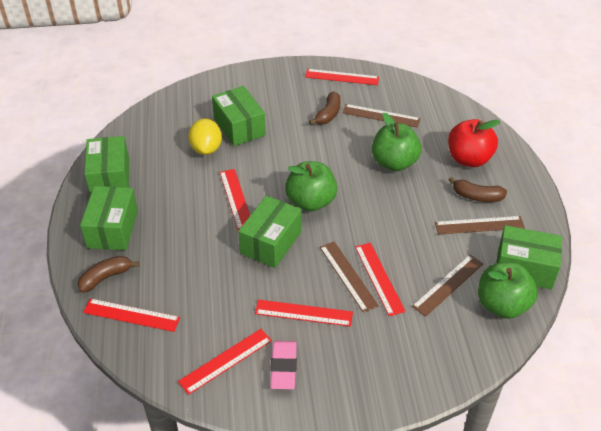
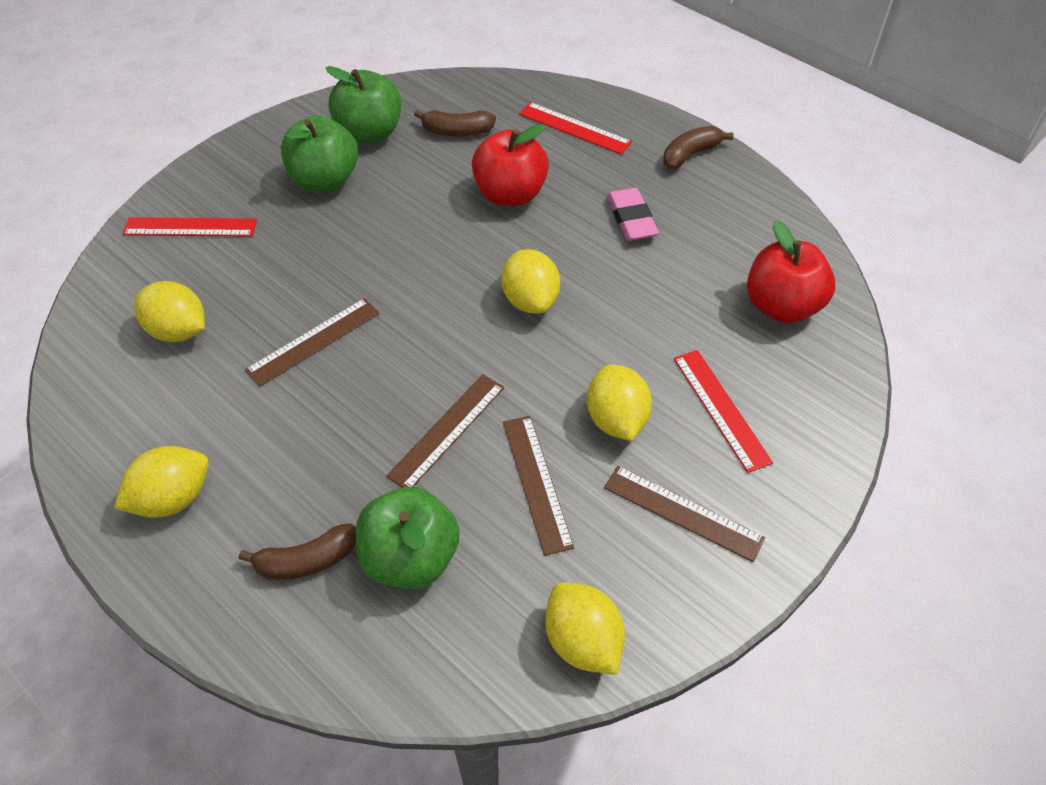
green box: 5 -> 0
red apple: 1 -> 2
red ruler: 6 -> 3
yellow lemon: 1 -> 5

